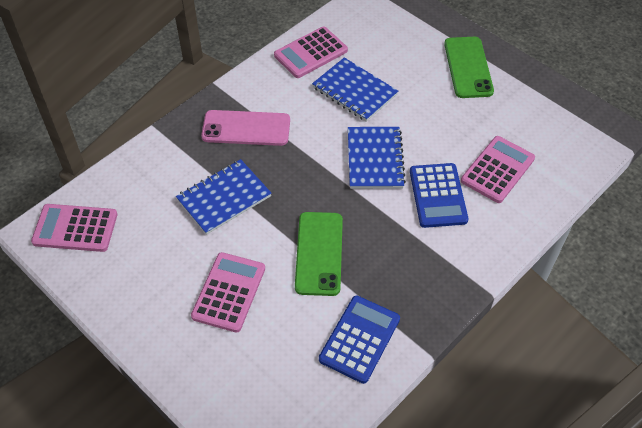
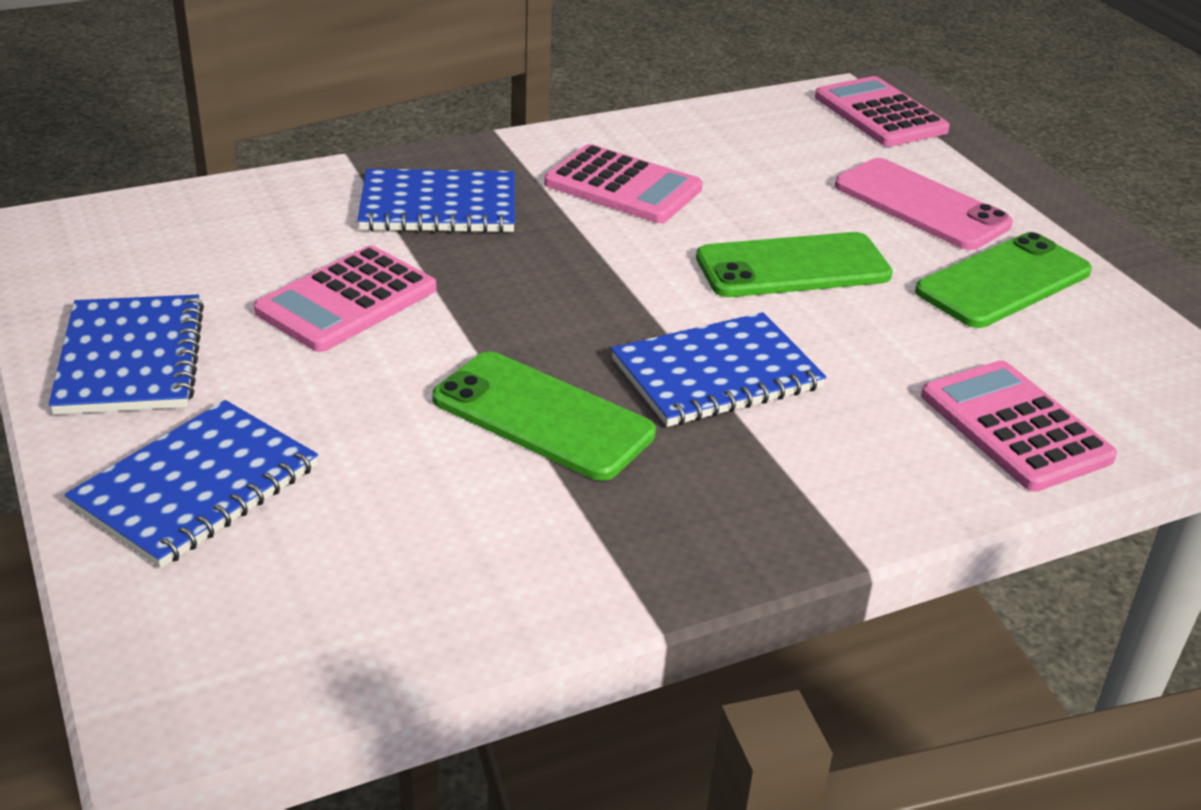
blue calculator: 2 -> 0
blue notebook: 3 -> 4
green phone: 2 -> 3

